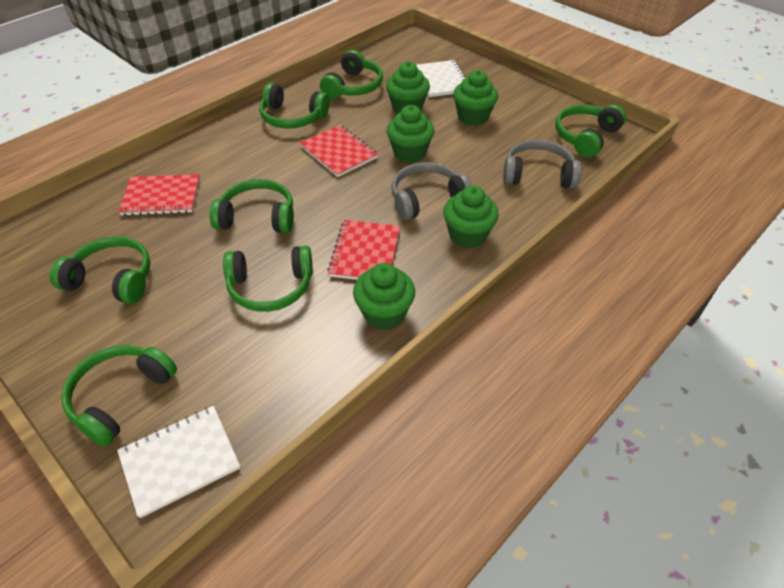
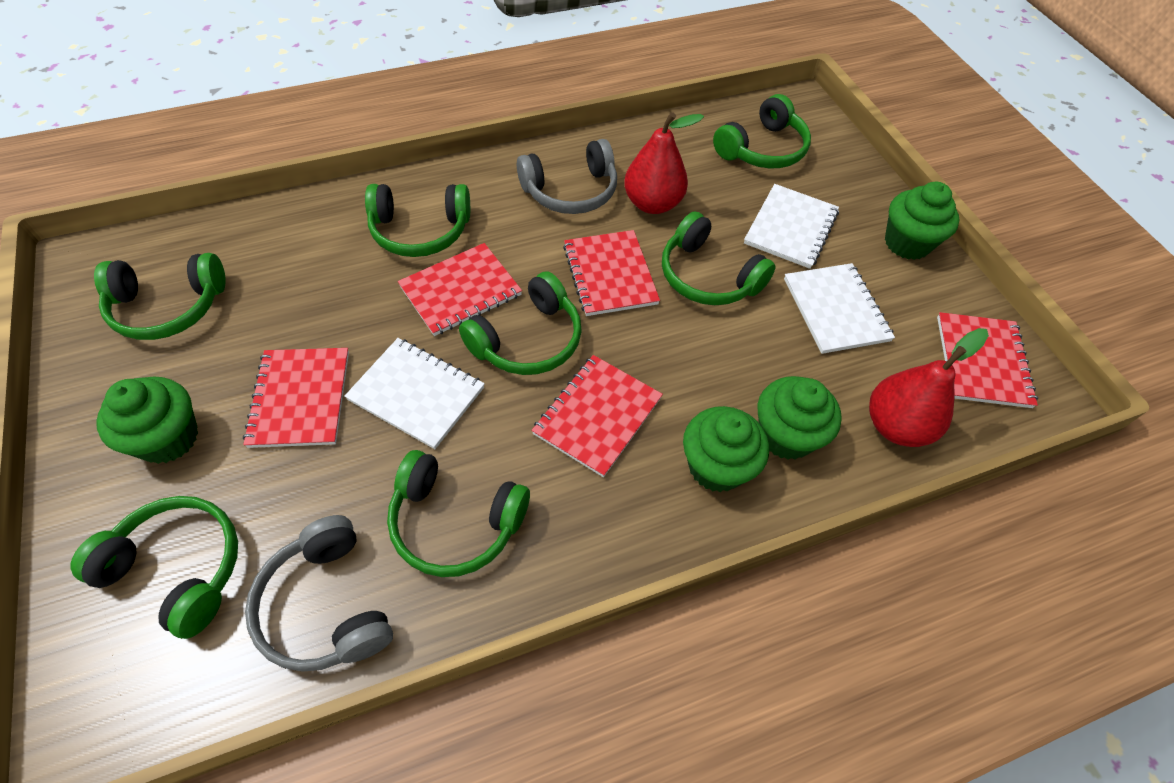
green cupcake: 5 -> 4
red notebook: 3 -> 5
red pear: 0 -> 2
white notebook: 2 -> 3

